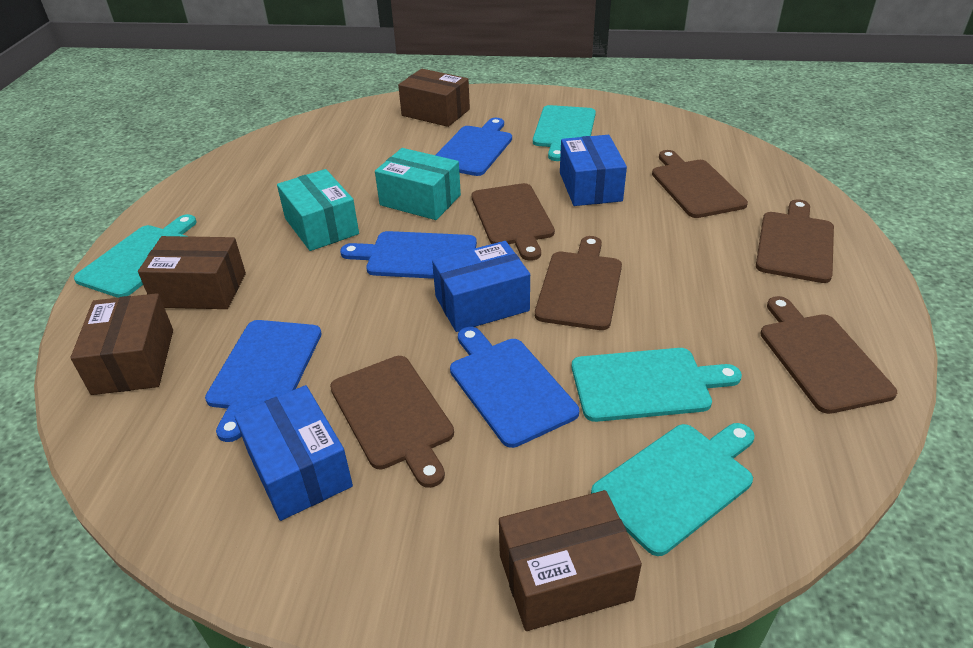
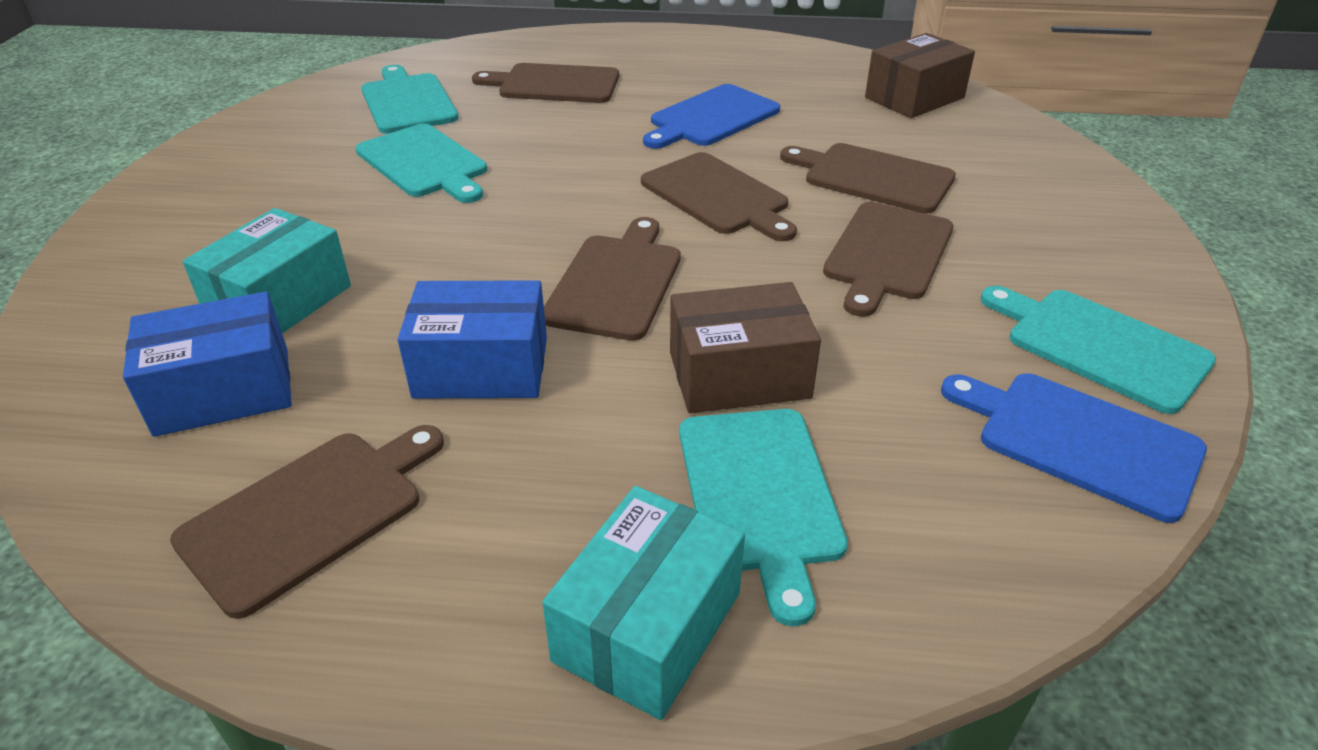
blue box: 3 -> 2
blue cutting board: 4 -> 2
brown box: 4 -> 2

